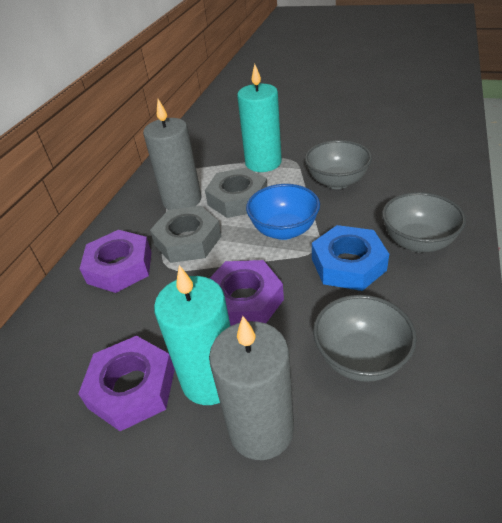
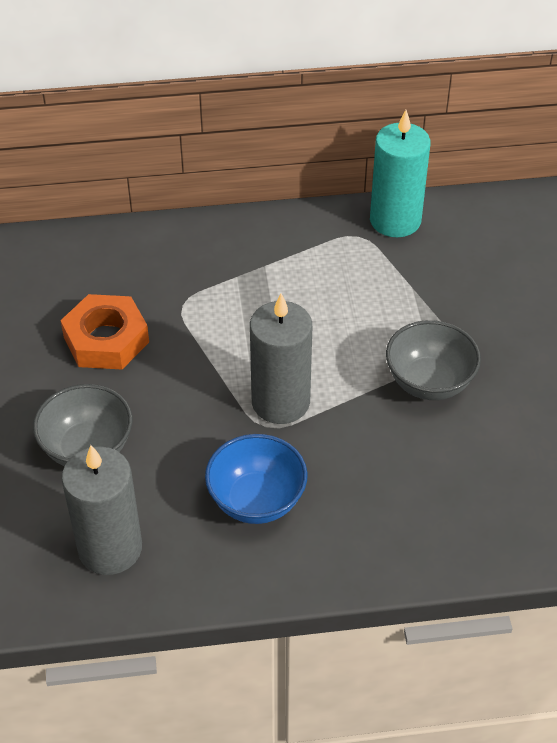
blue nut: 1 -> 0
grey bowl: 3 -> 2
grey nut: 2 -> 0
orange nut: 0 -> 1
purple nut: 3 -> 0
turquoise candle: 2 -> 1

